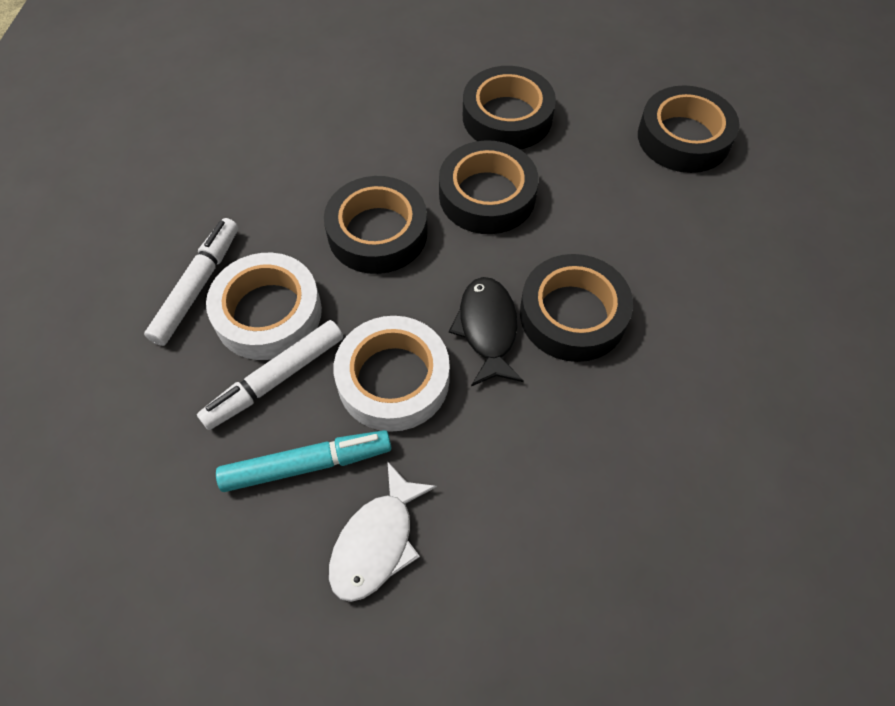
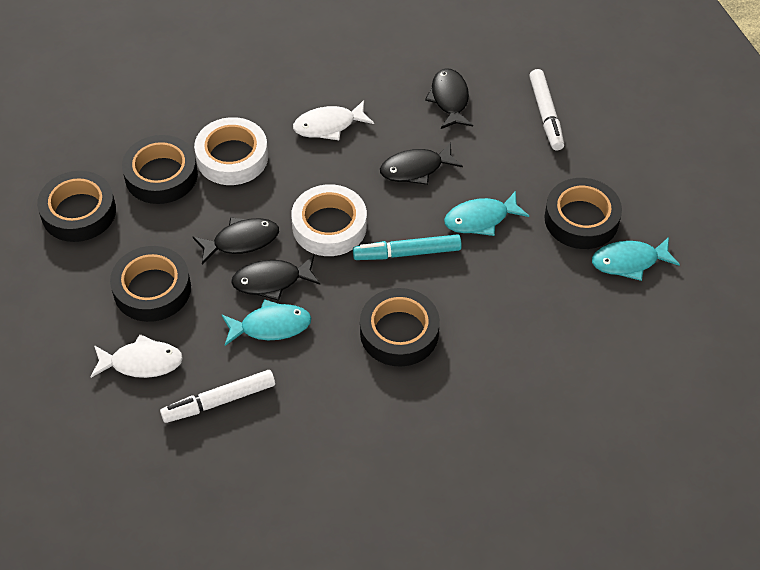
black fish: 1 -> 4
turquoise fish: 0 -> 3
white fish: 1 -> 2

